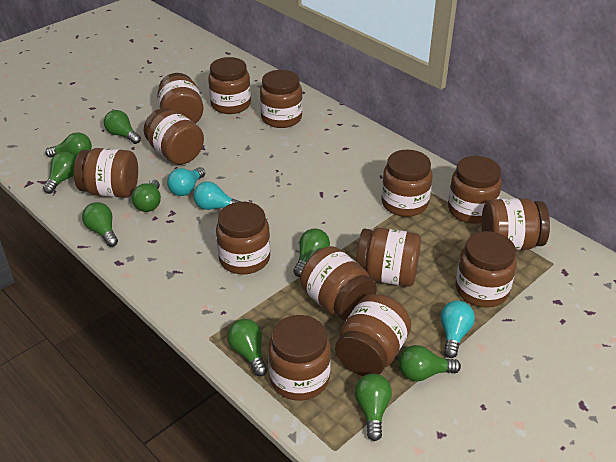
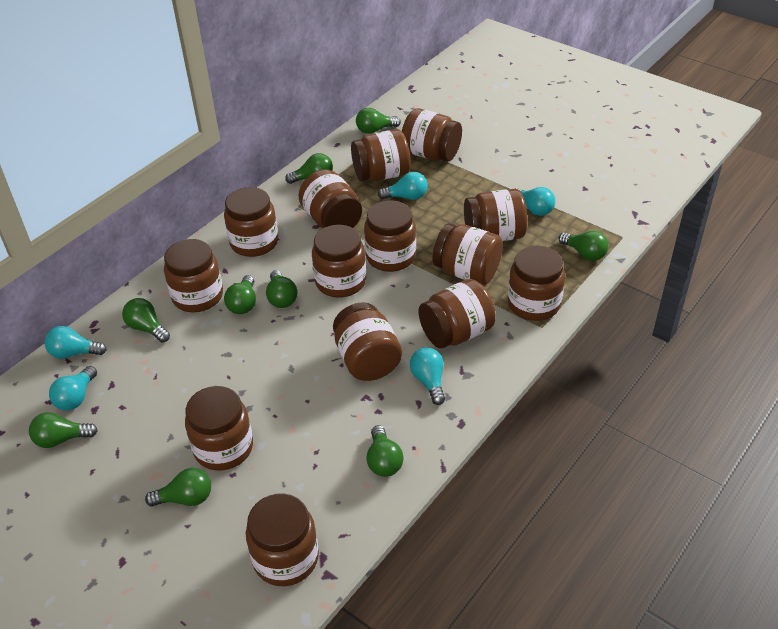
turquoise light bulb: 3 -> 5

